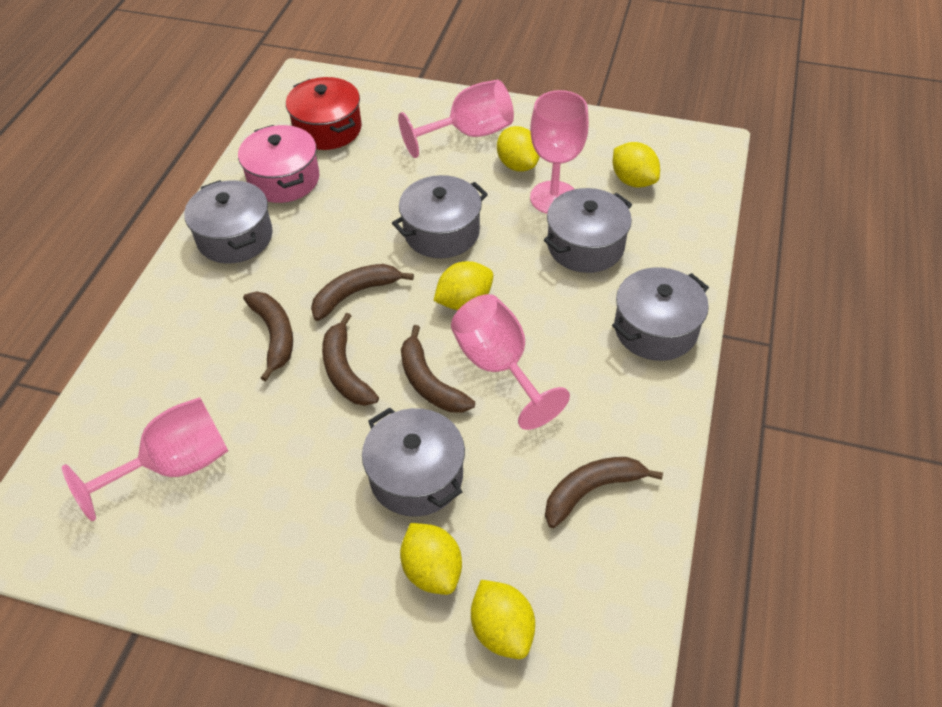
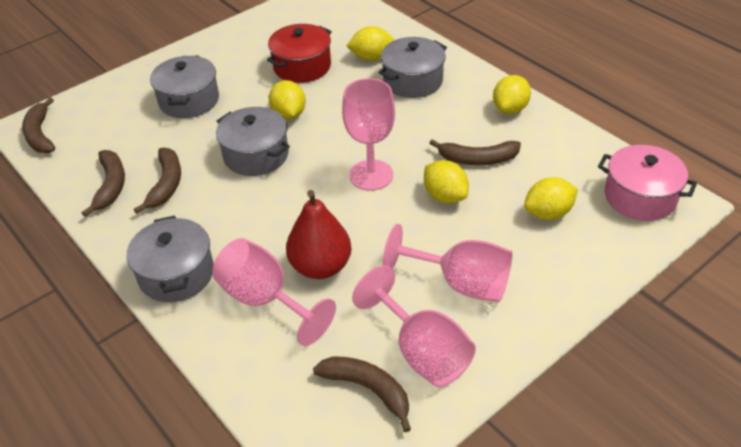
grey pot: 5 -> 4
red pear: 0 -> 1

